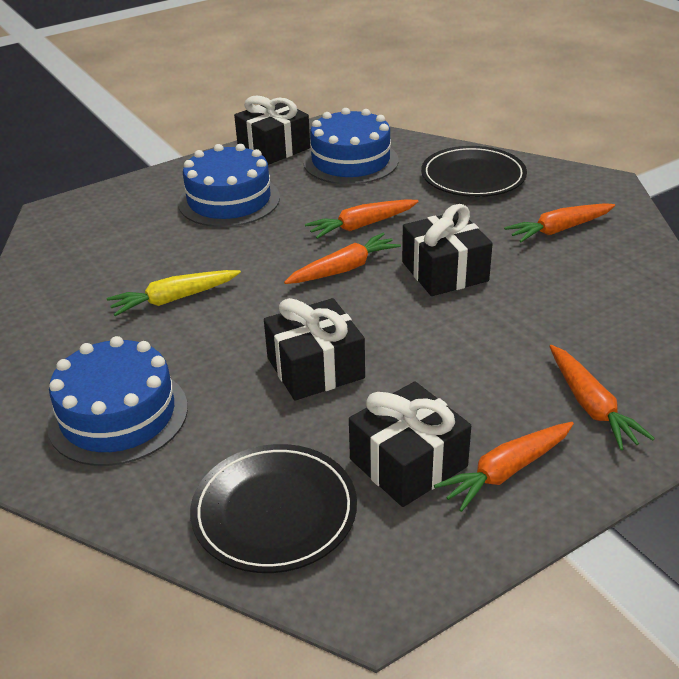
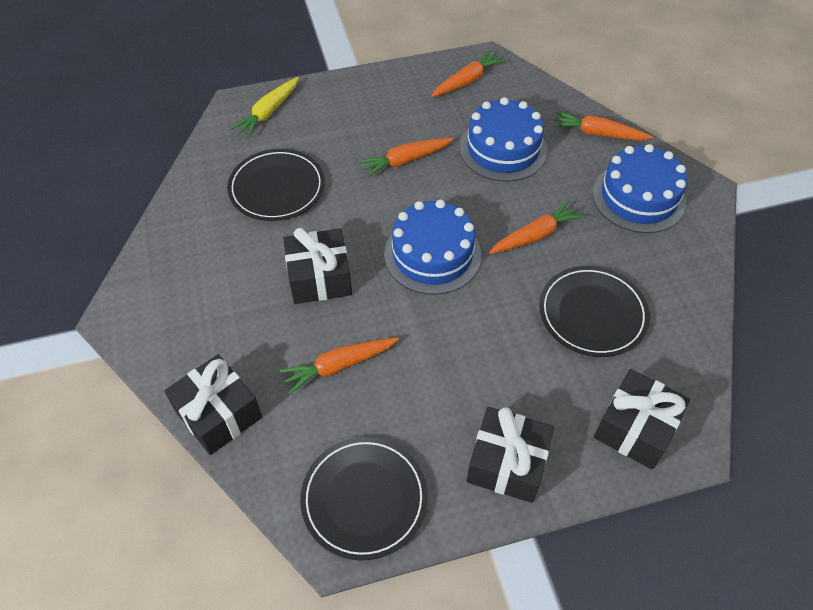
black plate: 2 -> 3

